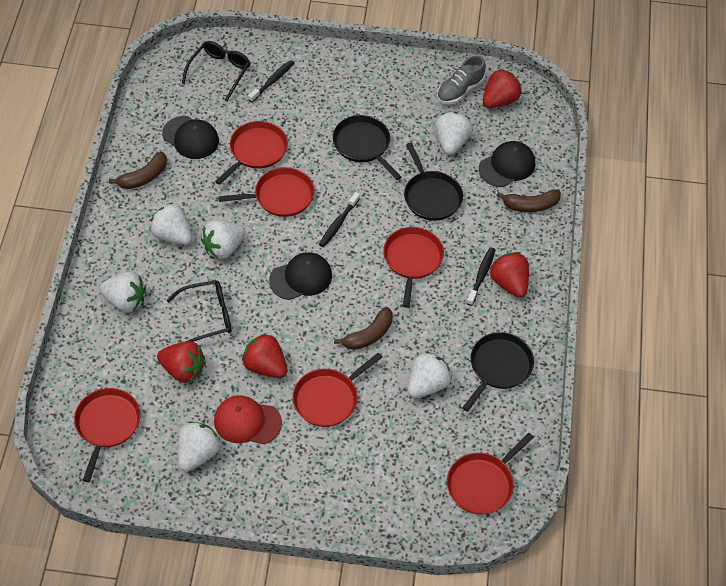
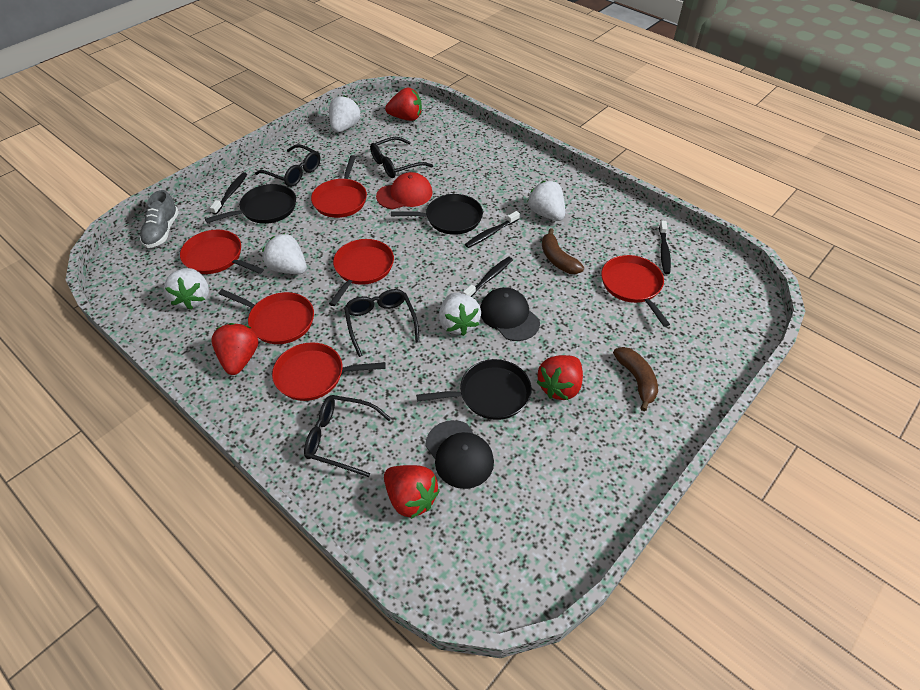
black cap: 3 -> 2
black glasses: 2 -> 4
black toothbrush: 3 -> 4
brown banana: 3 -> 2
white strawberry: 6 -> 5

